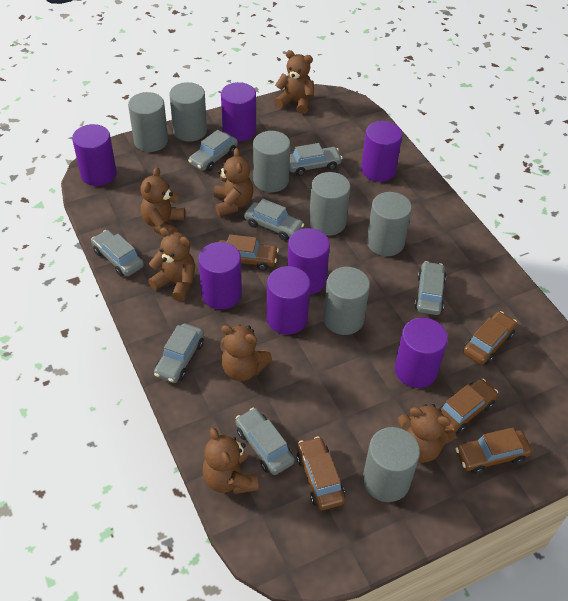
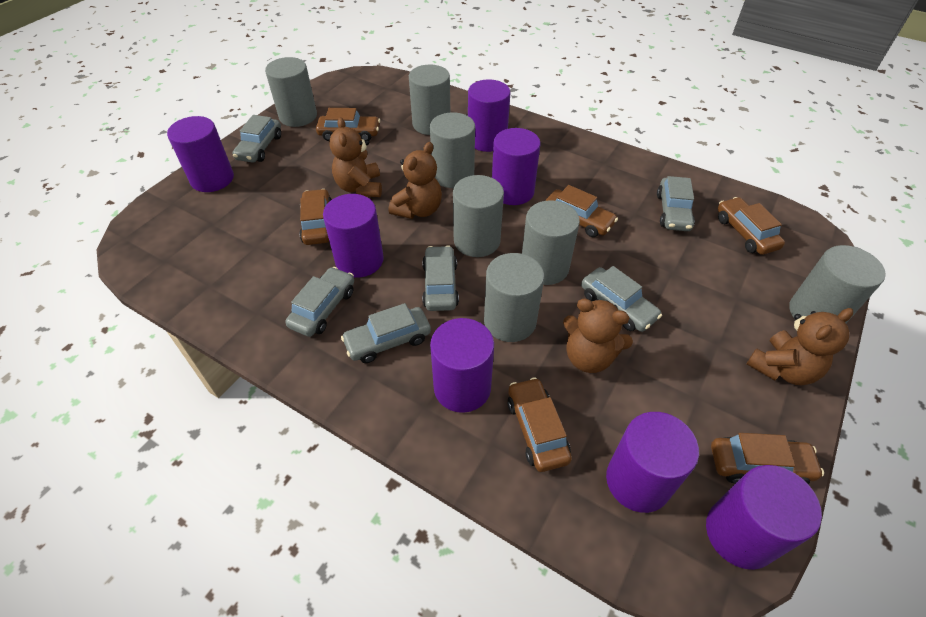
brown car: 5 -> 6
brown teddy bear: 7 -> 4
grey car: 7 -> 6

